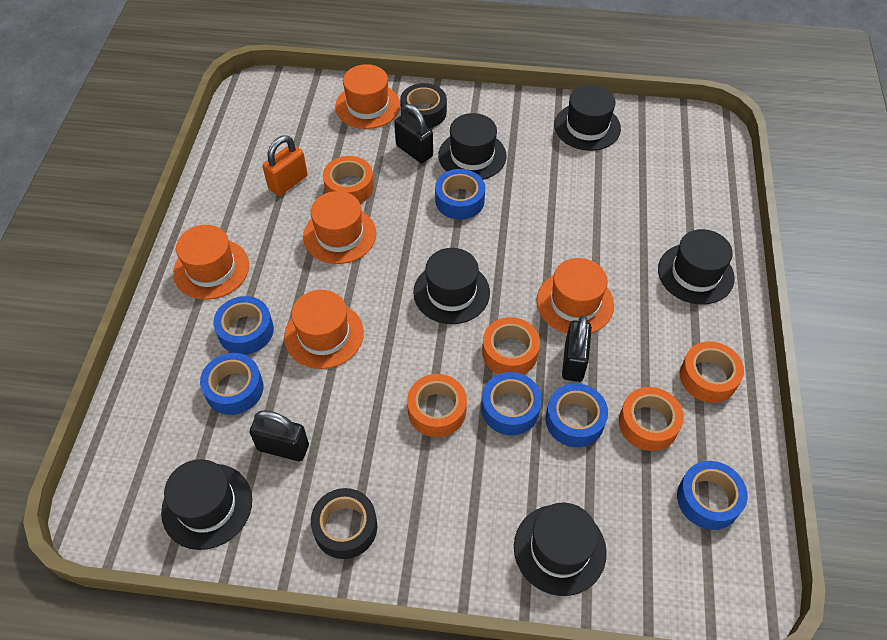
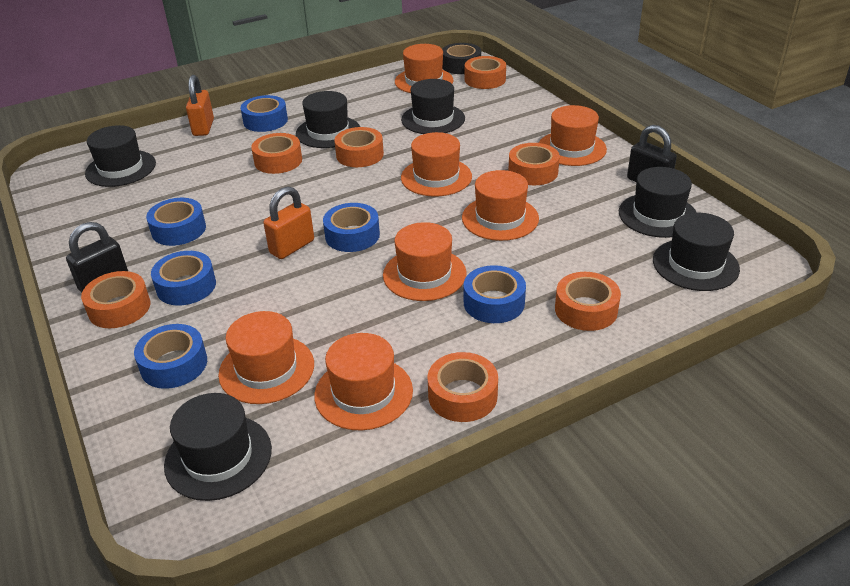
black padlock: 3 -> 2
black tape: 2 -> 1
orange hat: 5 -> 7
orange padlock: 1 -> 2
orange tape: 5 -> 7

